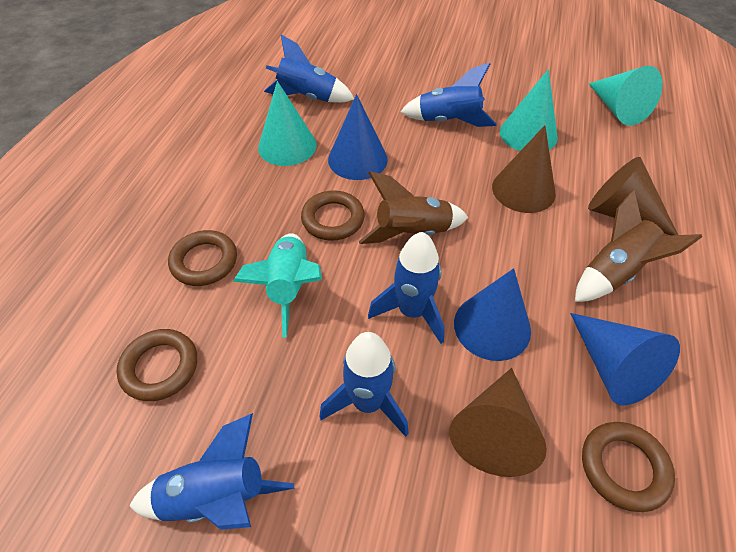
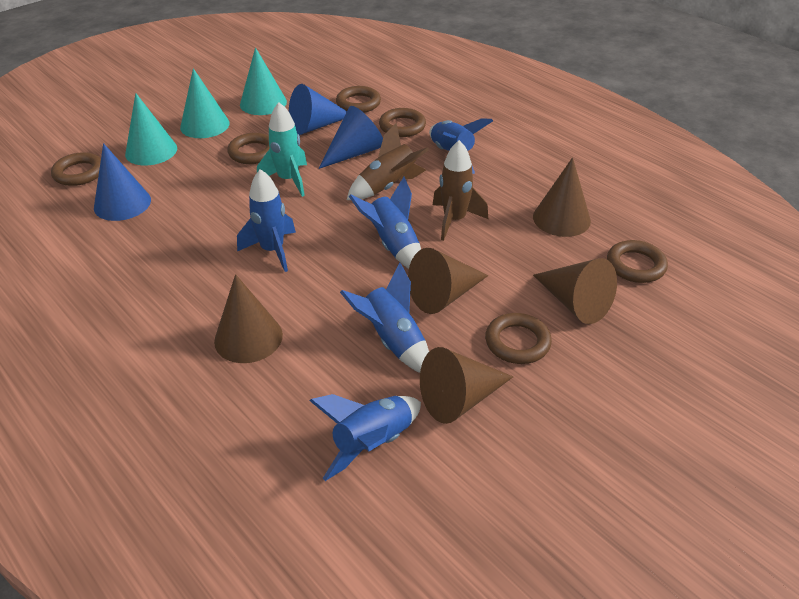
brown cone: 3 -> 5
brown ring: 4 -> 6

